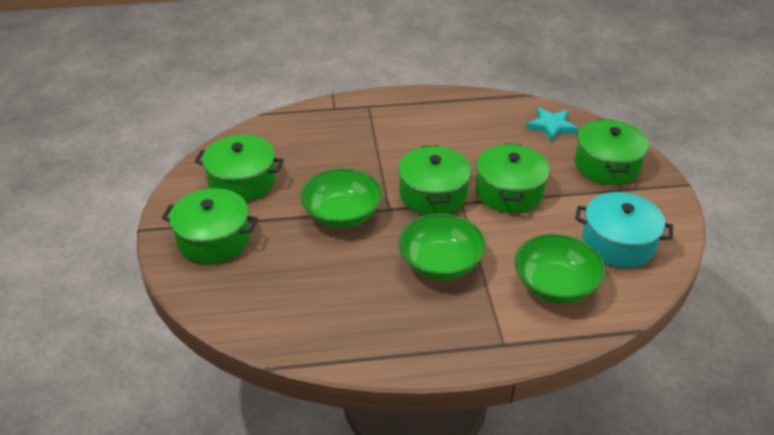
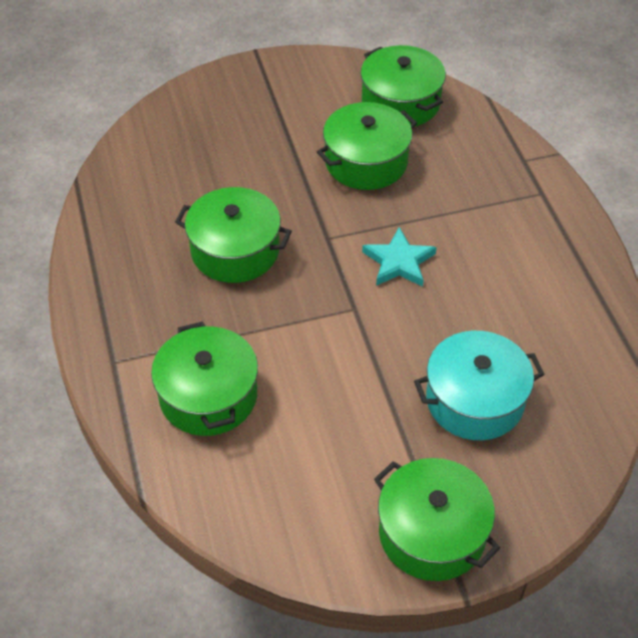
green bowl: 3 -> 0

